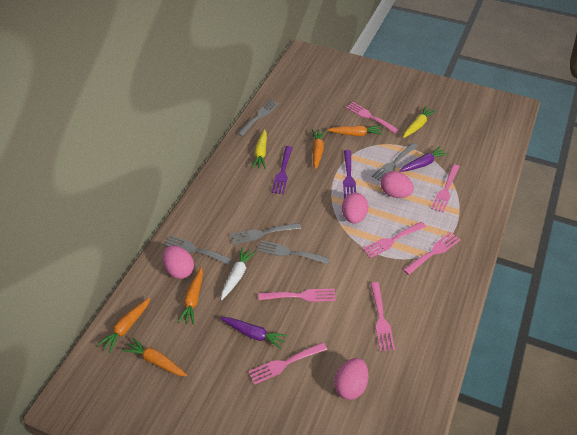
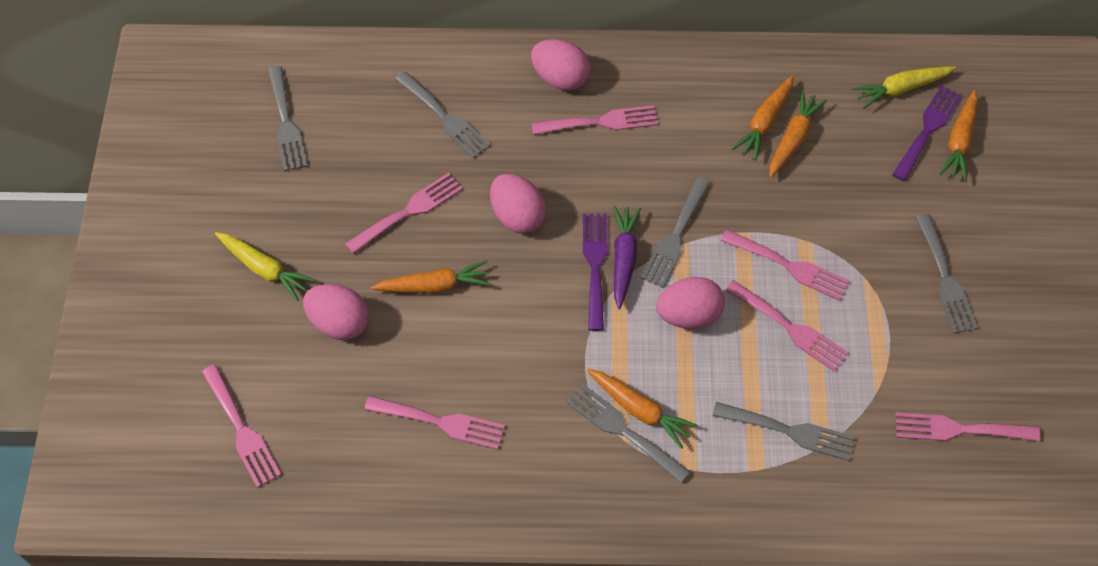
grey fork: 5 -> 6
purple carrot: 2 -> 1
white carrot: 1 -> 0

